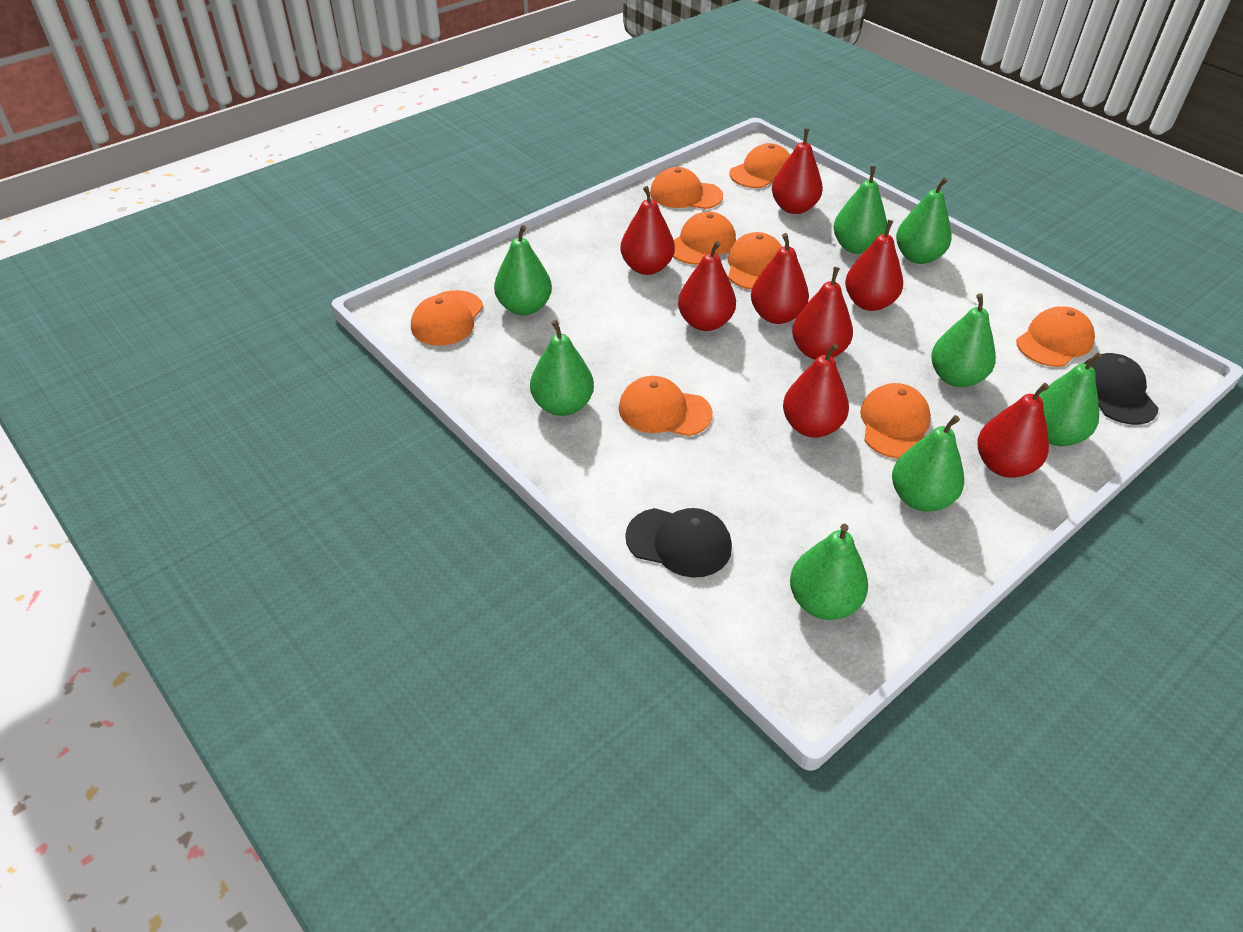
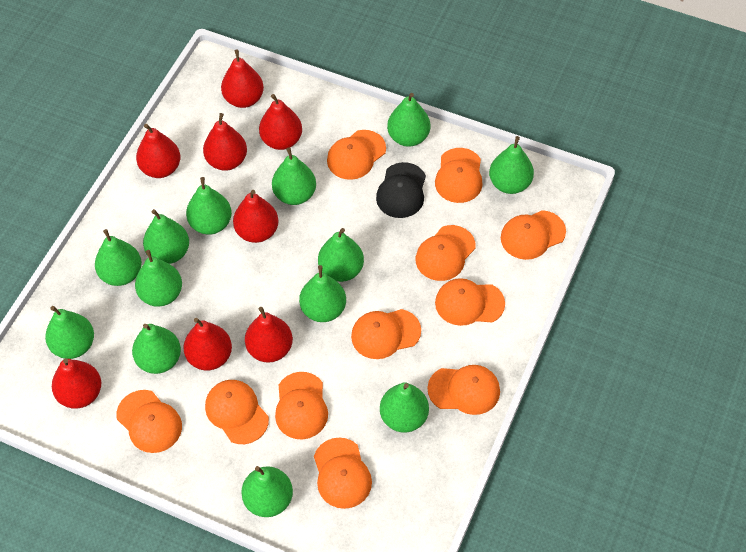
black cap: 2 -> 1
green pear: 8 -> 13
orange cap: 8 -> 11

